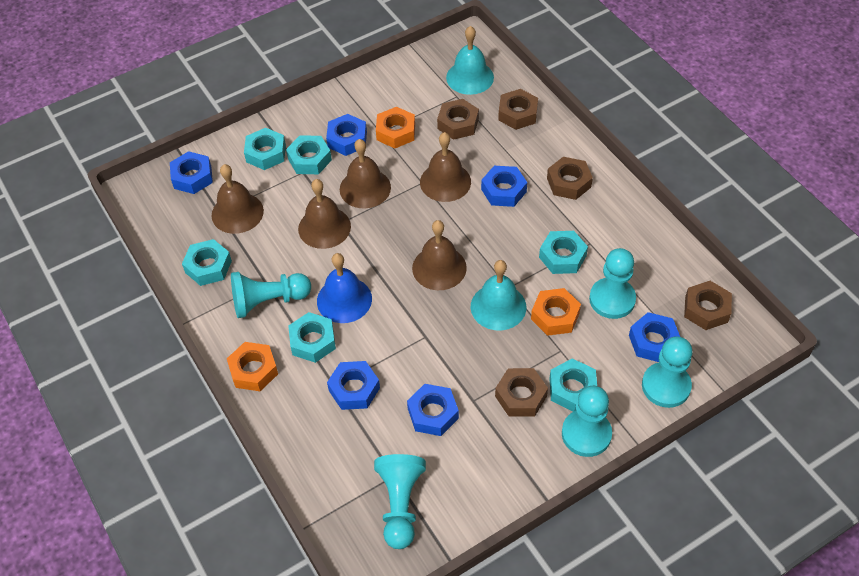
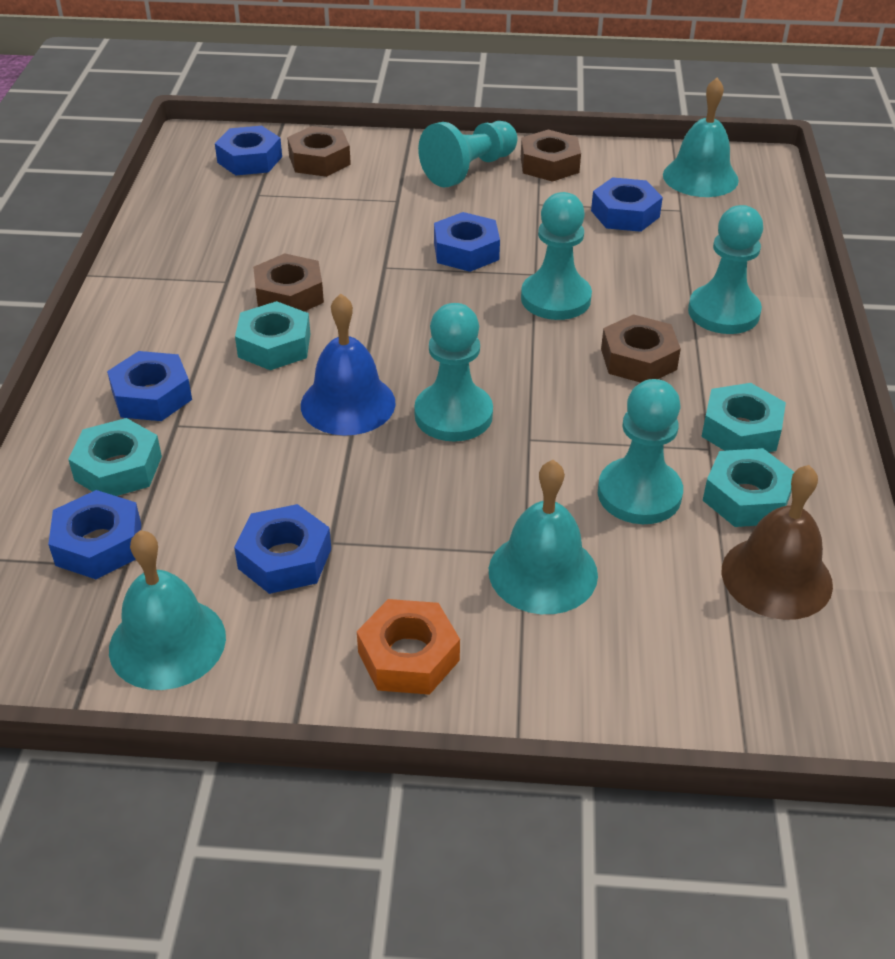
brown bell: 5 -> 1
brown nut: 5 -> 4
orange nut: 3 -> 1
turquoise bell: 2 -> 3
turquoise nut: 6 -> 4

